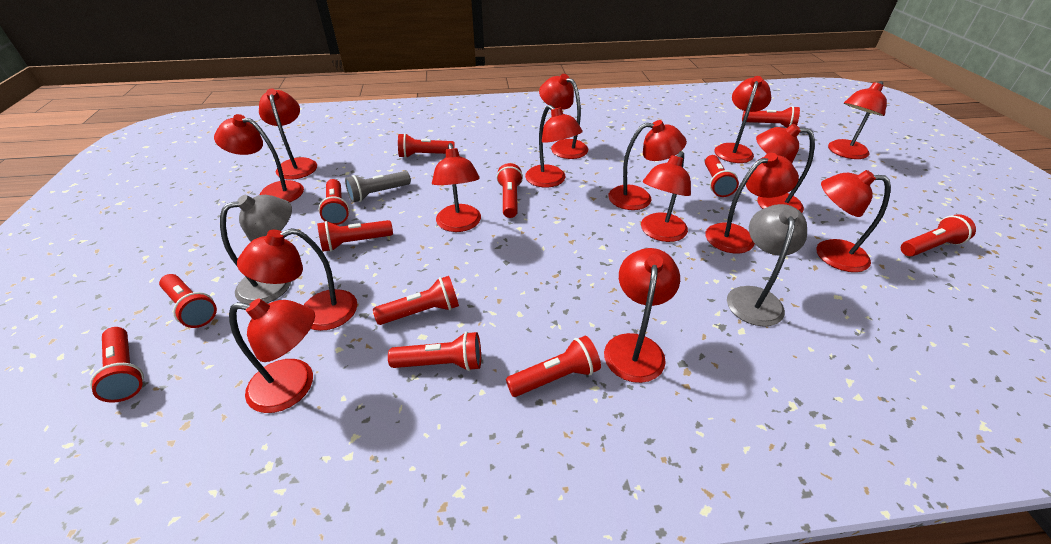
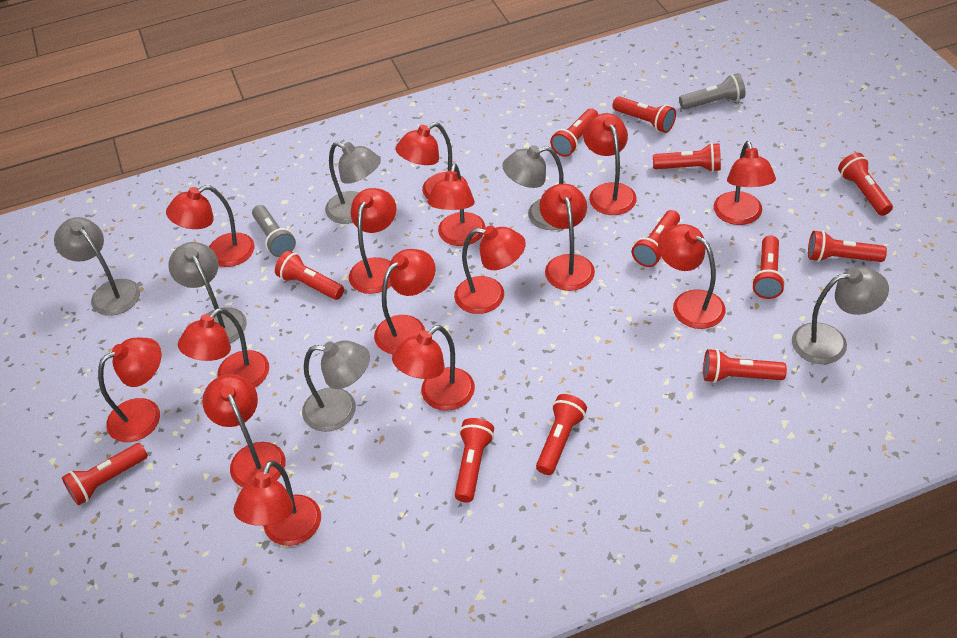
grey flashlight: 1 -> 2
grey lamp: 2 -> 6

